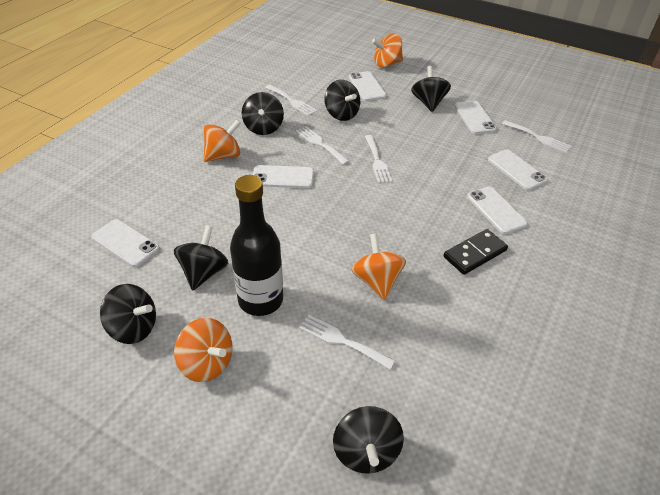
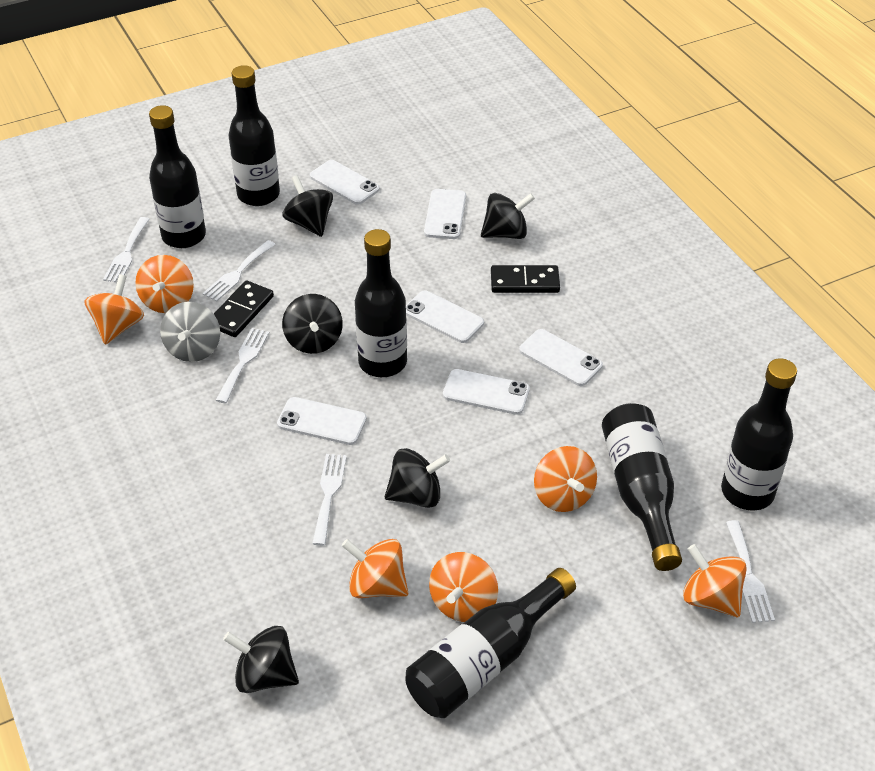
black bottle: 1 -> 6
black domino: 1 -> 2
black spinning top: 6 -> 5
grey spinning top: 0 -> 1
orange spinning top: 4 -> 6

